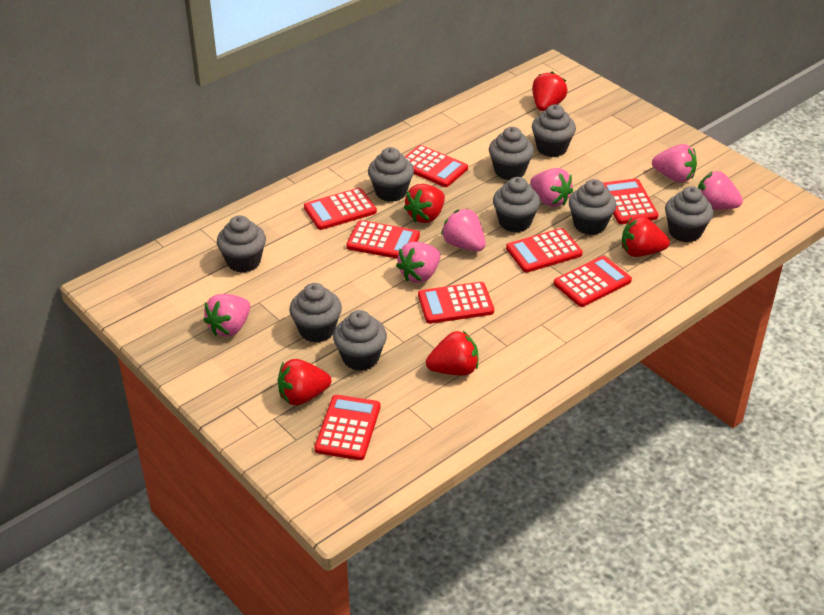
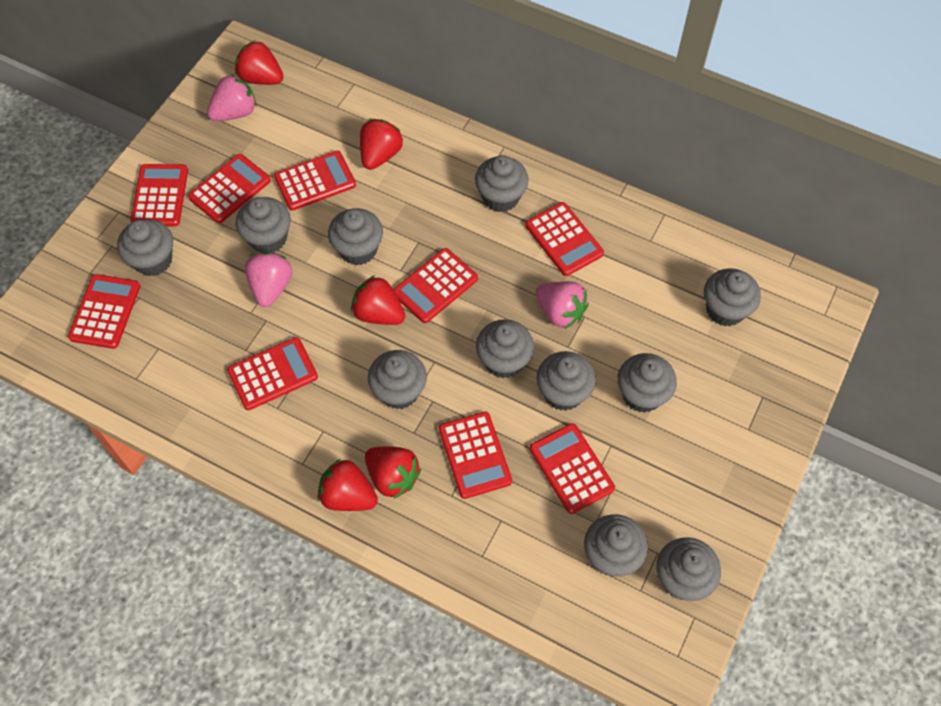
grey cupcake: 9 -> 11
pink strawberry: 6 -> 3
red calculator: 8 -> 9

